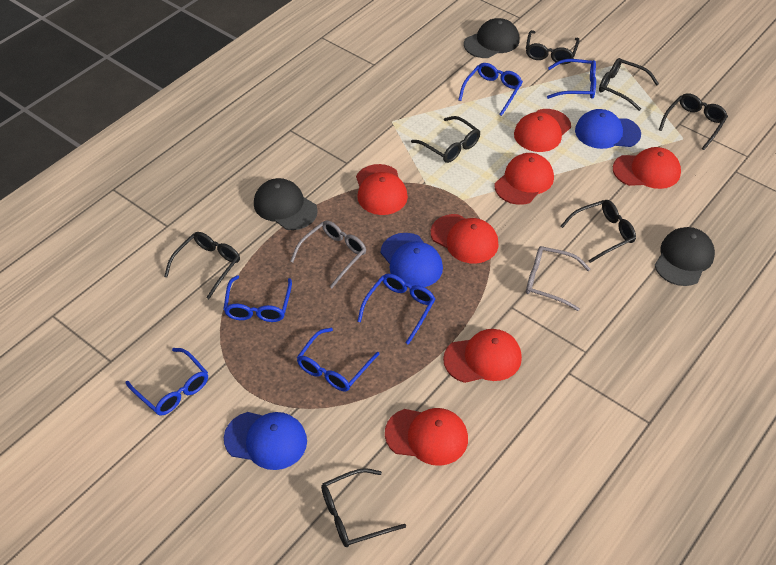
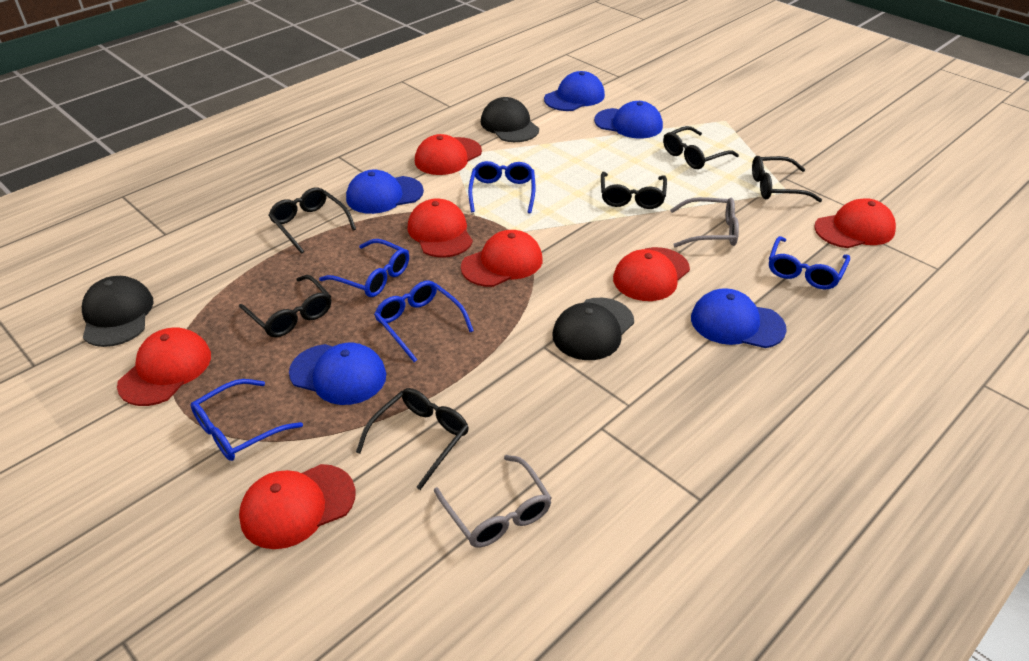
black glasses: 7 -> 6
blue cap: 3 -> 5
blue glasses: 6 -> 5

